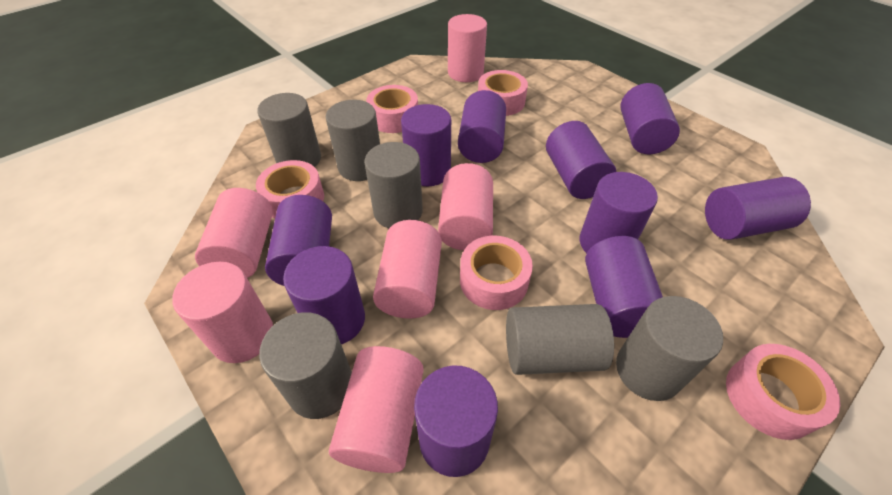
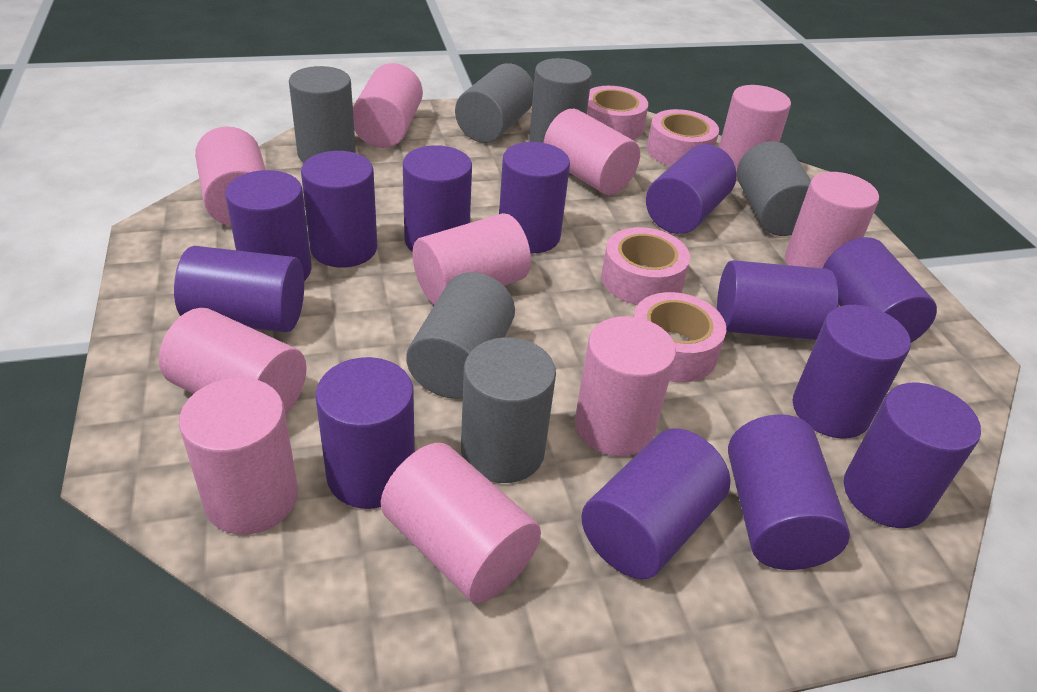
pink cylinder: 6 -> 10
pink tape: 5 -> 4
purple cylinder: 10 -> 13

